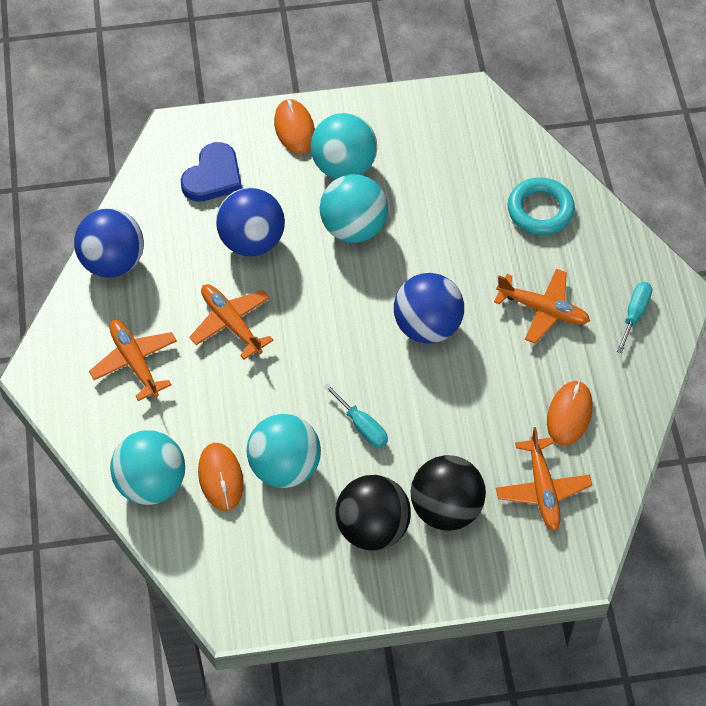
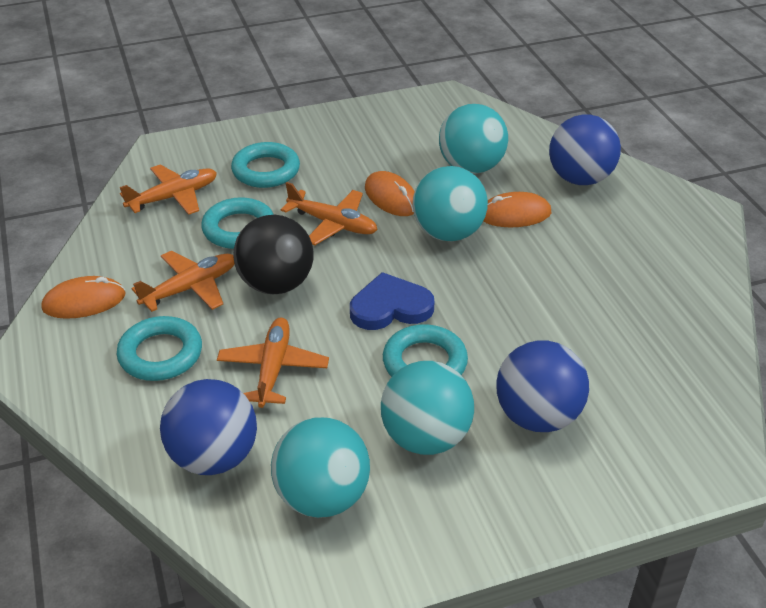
black ball: 2 -> 1
turquoise ring: 1 -> 4
turquoise screwdriver: 2 -> 0

